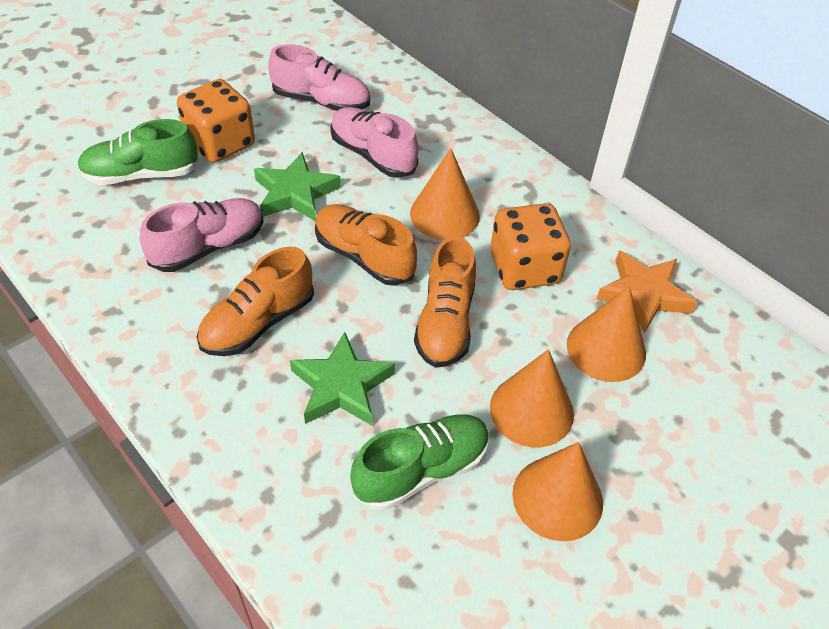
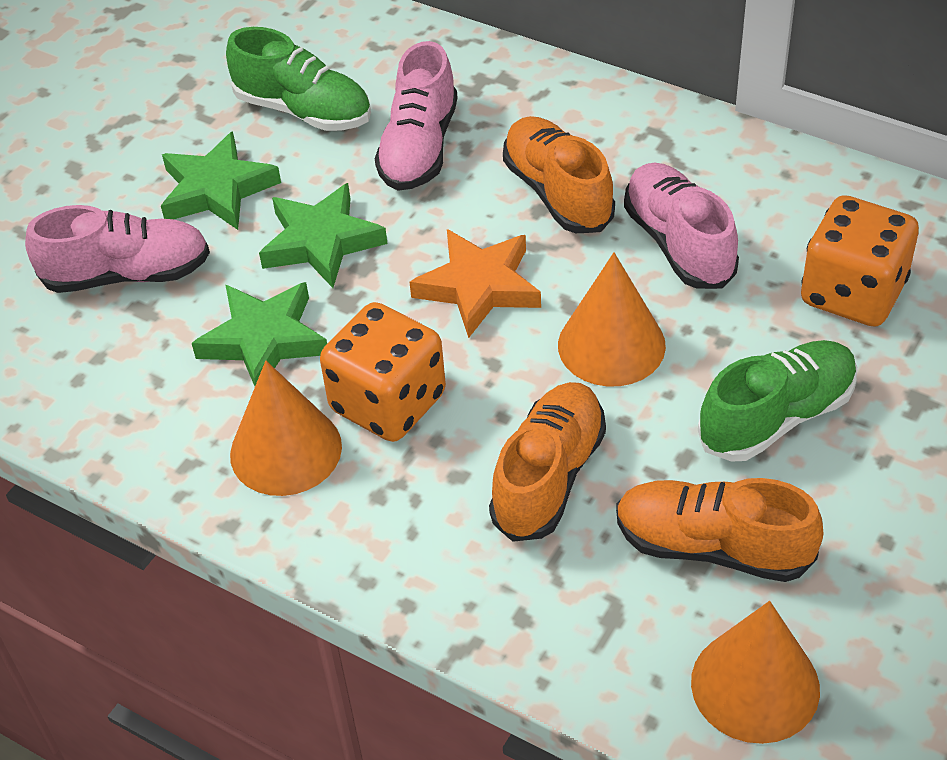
green star: 2 -> 3
orange cone: 4 -> 3

